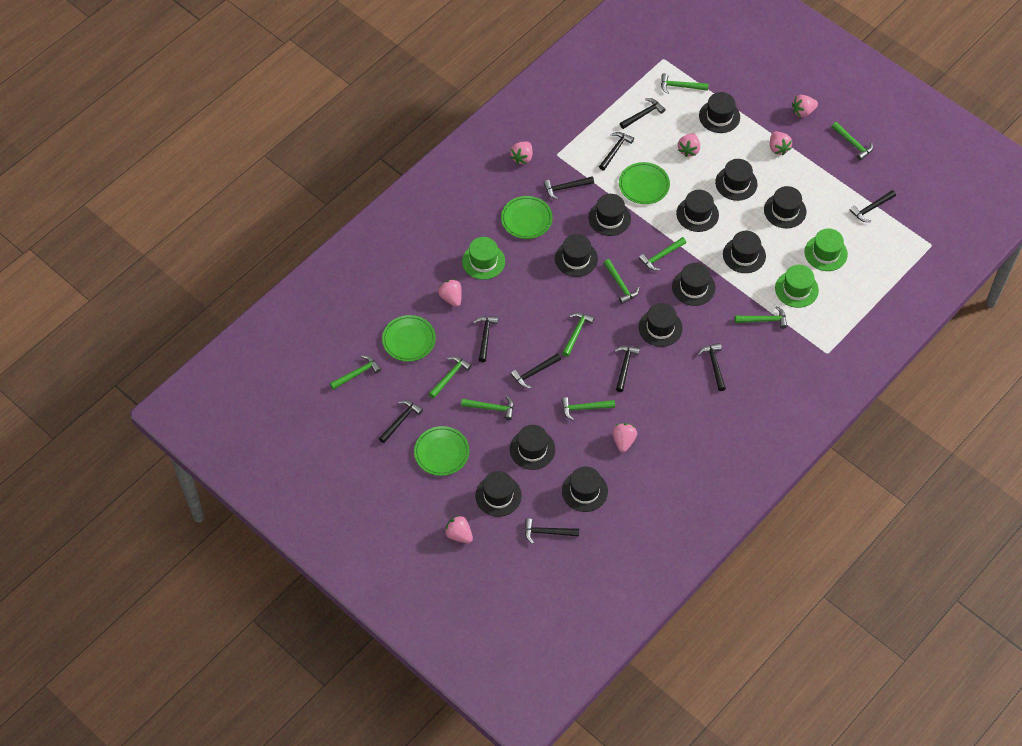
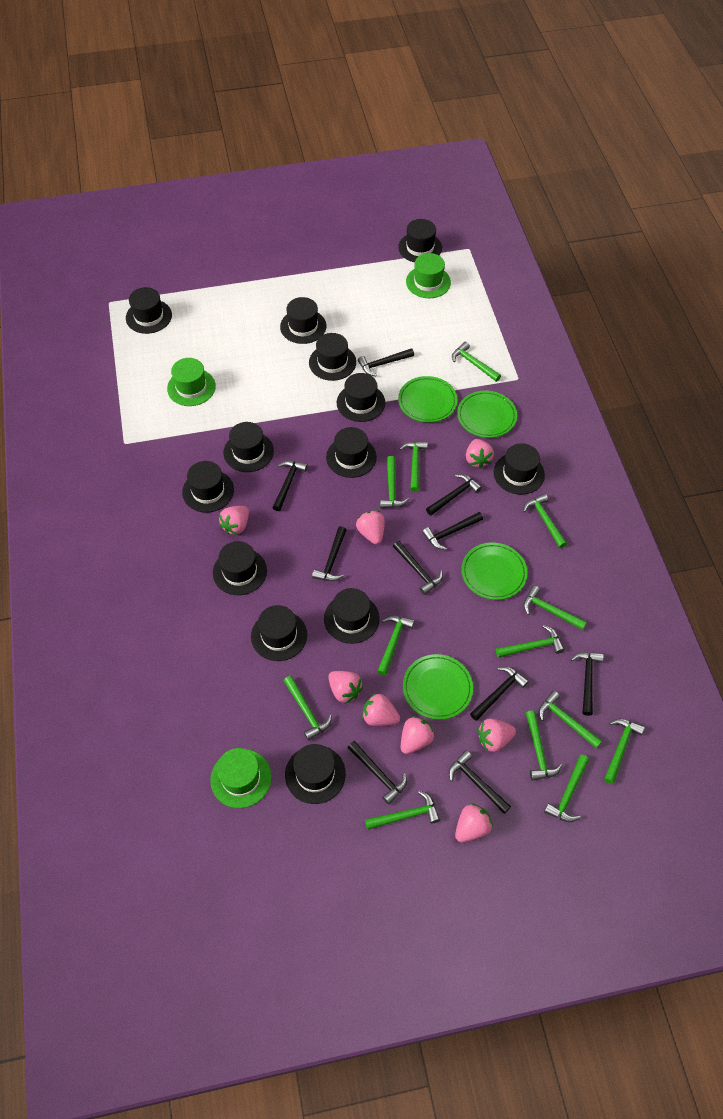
black hat: 12 -> 13
green hammer: 10 -> 13
pink strawberry: 7 -> 8

